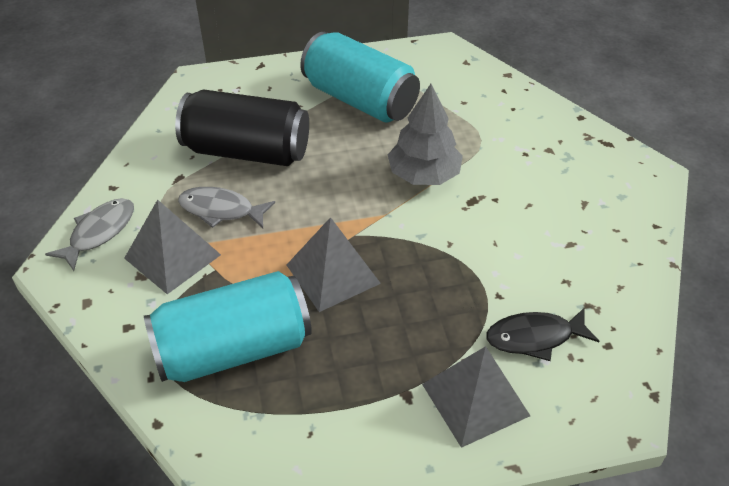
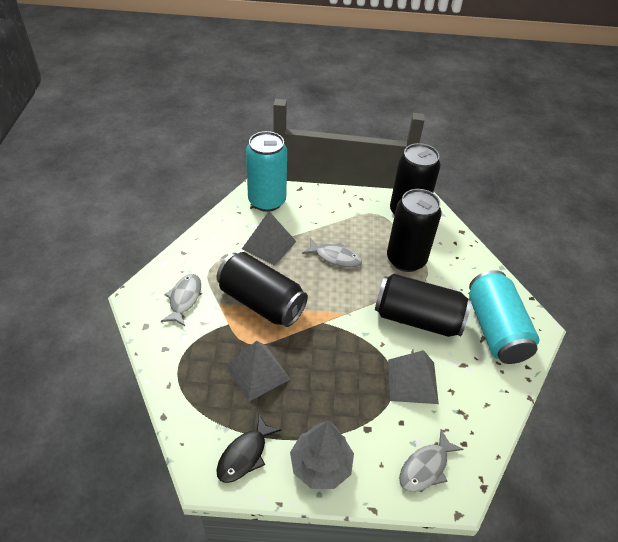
black can: 1 -> 4
grey fish: 2 -> 3

